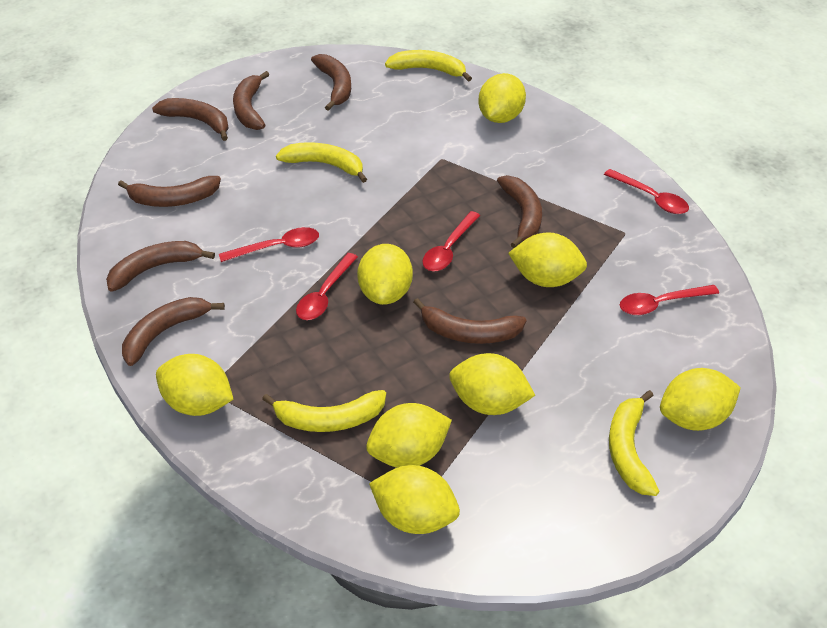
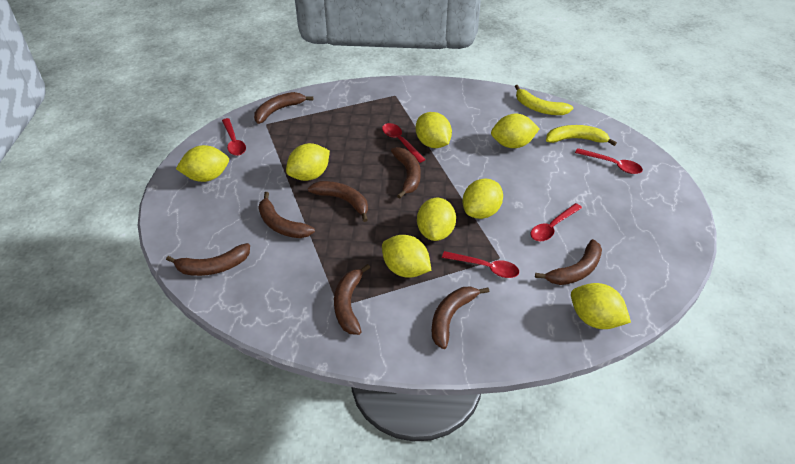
yellow banana: 4 -> 2

